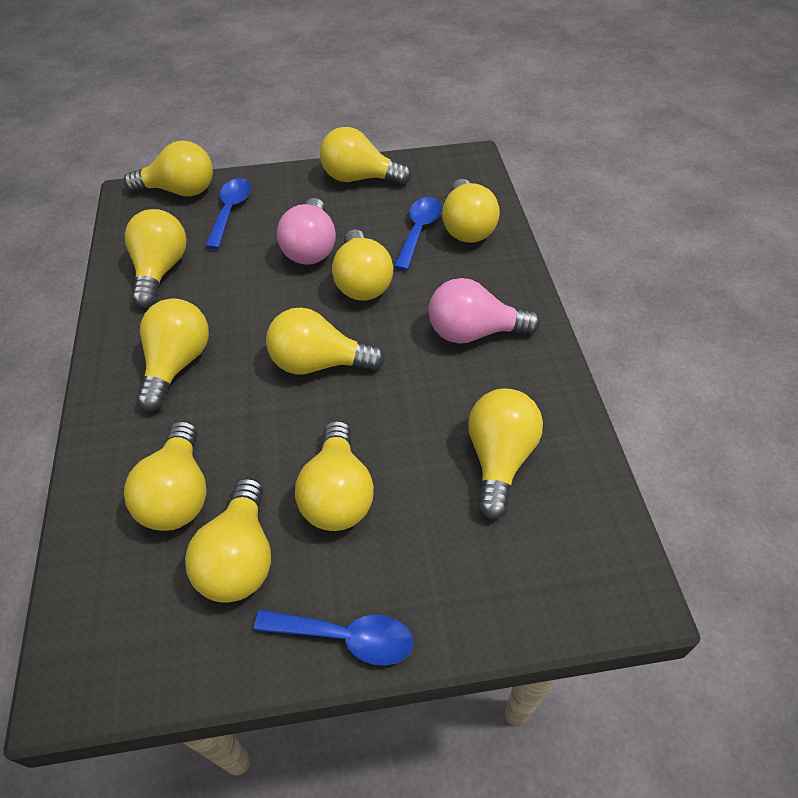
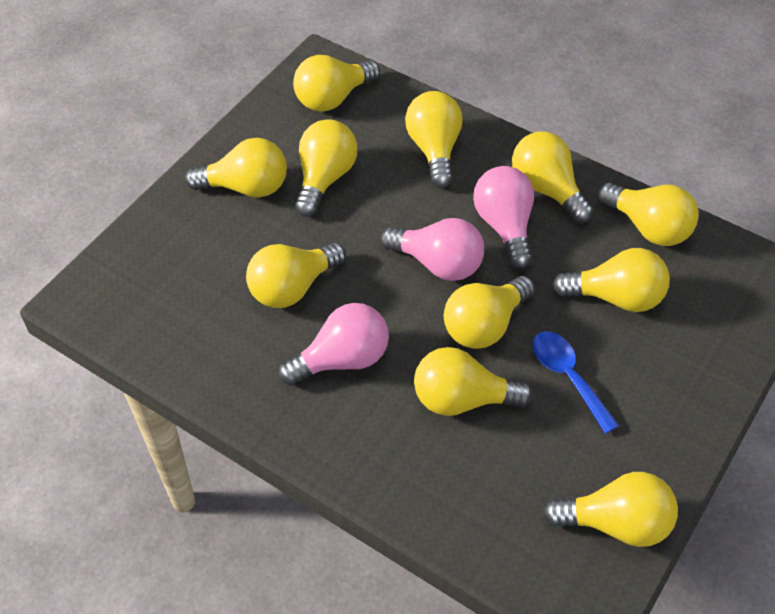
blue spoon: 3 -> 1
pink light bulb: 2 -> 3

